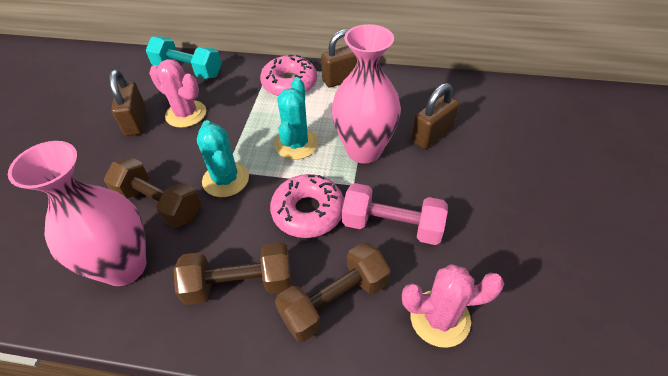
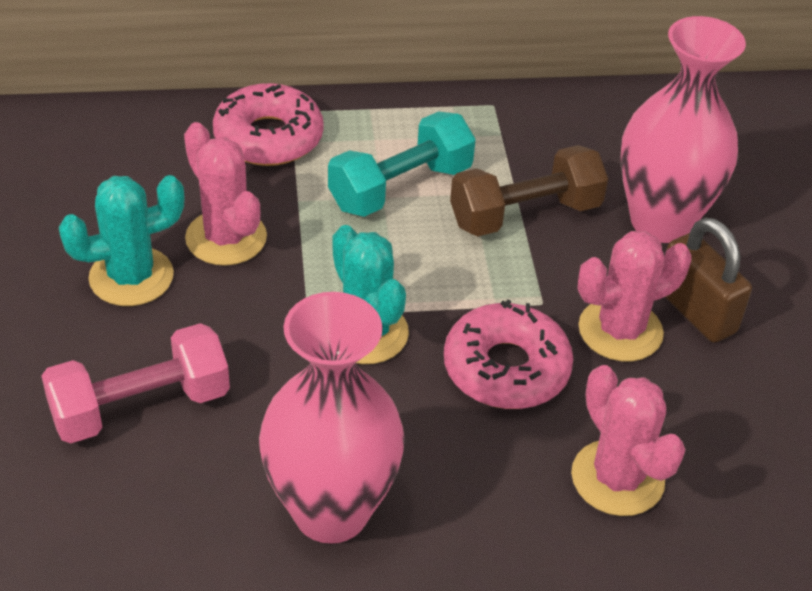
brown dumbbell: 3 -> 1
brown padlock: 3 -> 1
pink cactus: 2 -> 3

